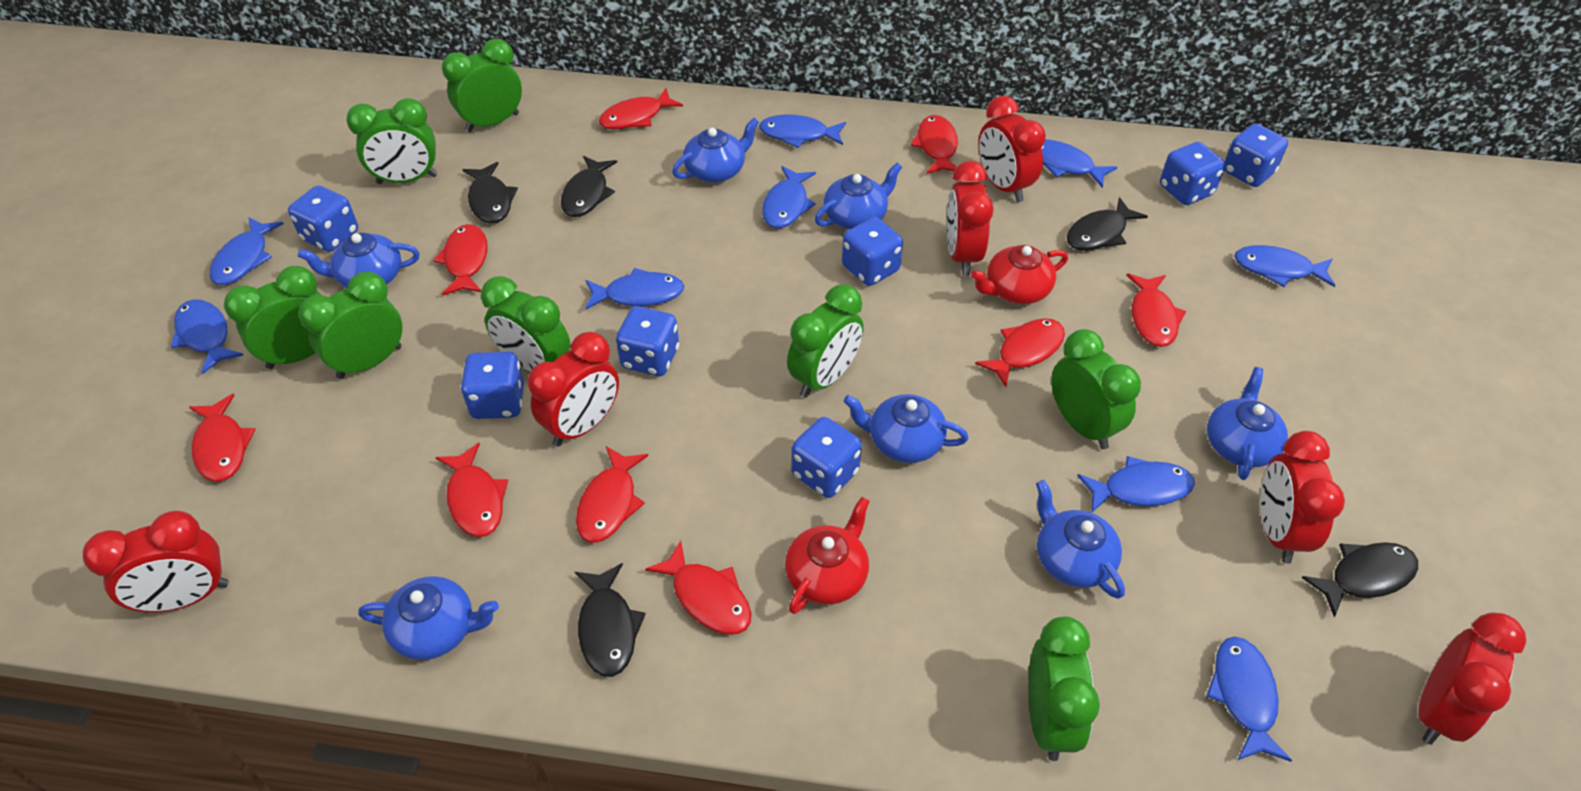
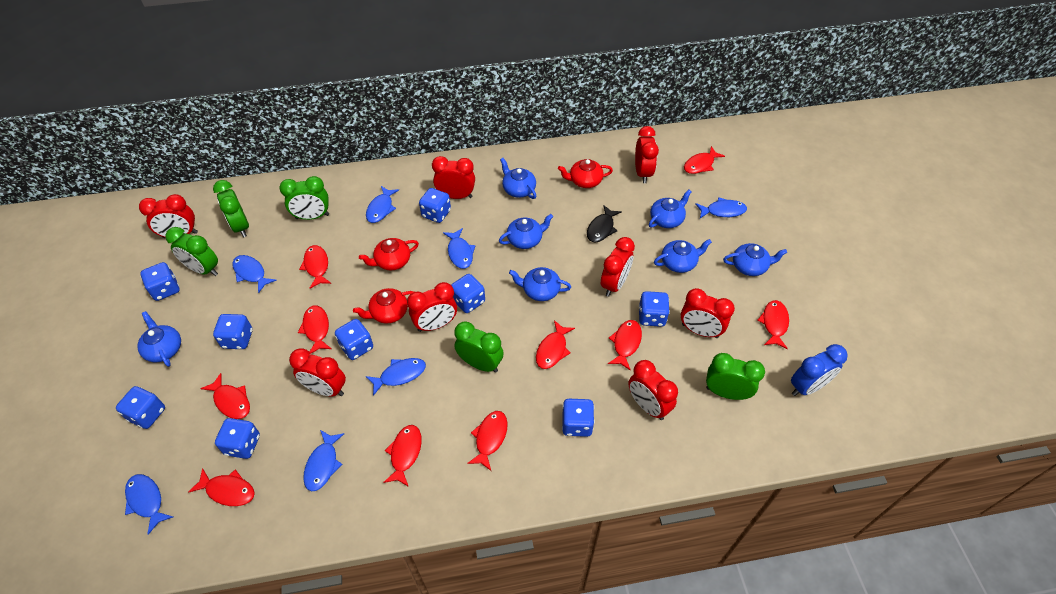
black fish: 5 -> 1
blue clock: 0 -> 1
blue dice: 7 -> 9
blue fish: 9 -> 7
green clock: 8 -> 5
red clock: 6 -> 8
red fish: 9 -> 10
red teapot: 2 -> 3

